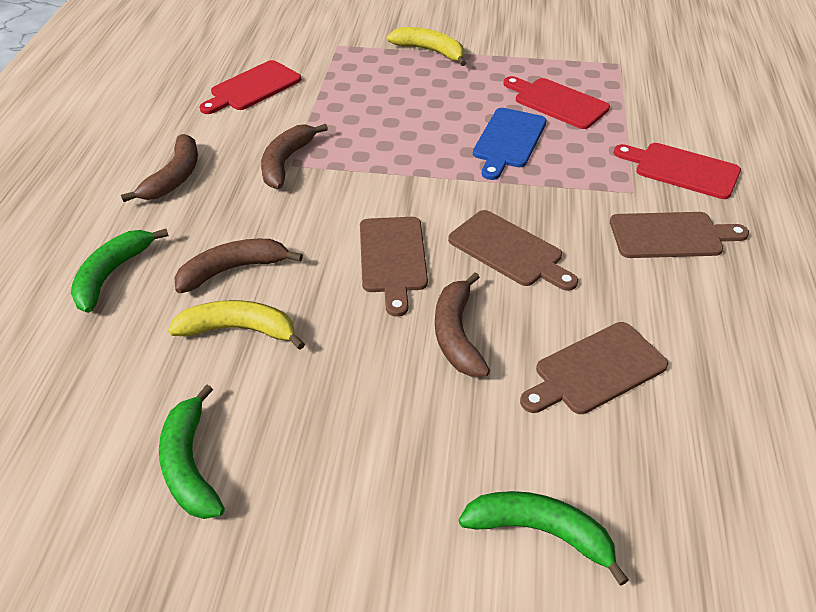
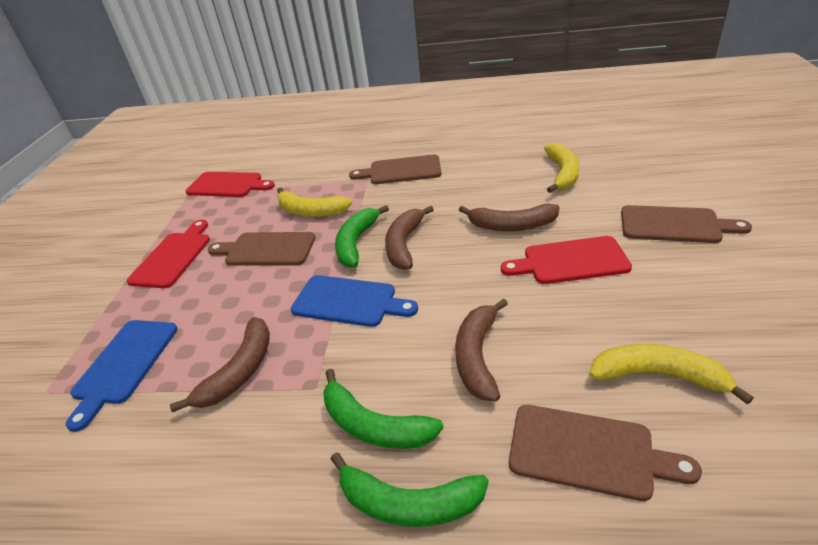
blue cutting board: 1 -> 2
yellow banana: 2 -> 3

